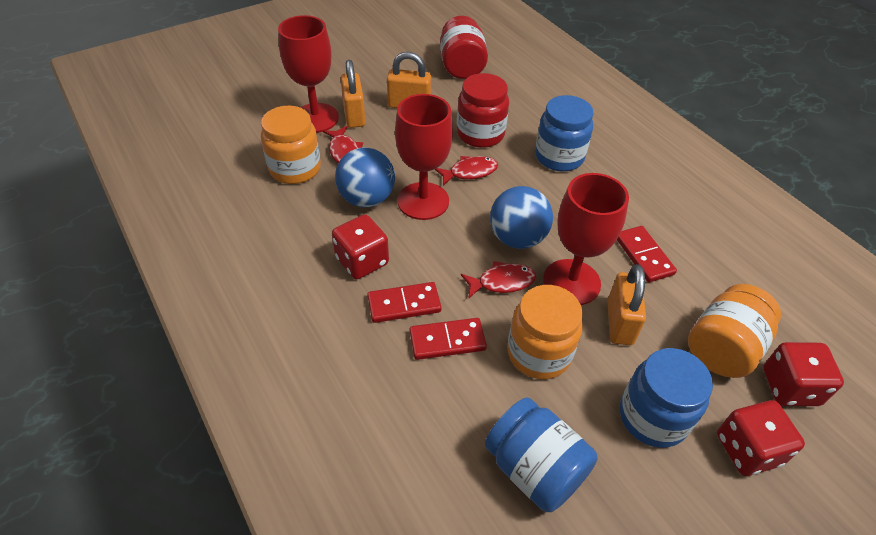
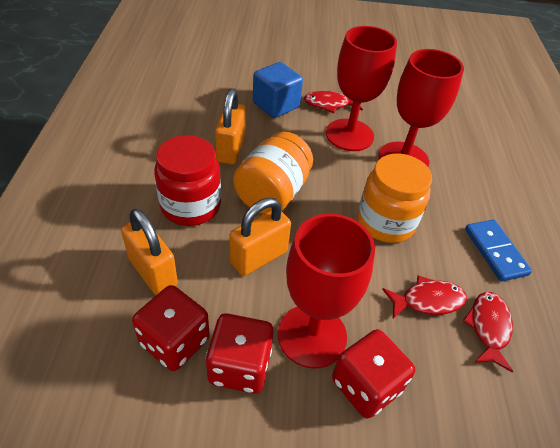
blue ball: 2 -> 0
blue cube: 0 -> 1
blue domino: 0 -> 1
blue jar: 3 -> 0
orange jar: 3 -> 2
red domino: 3 -> 0
red jar: 2 -> 1

